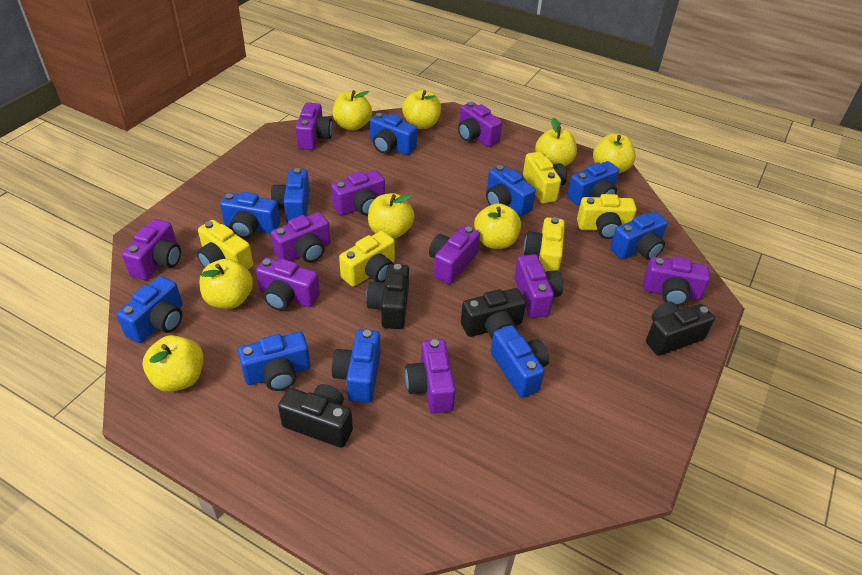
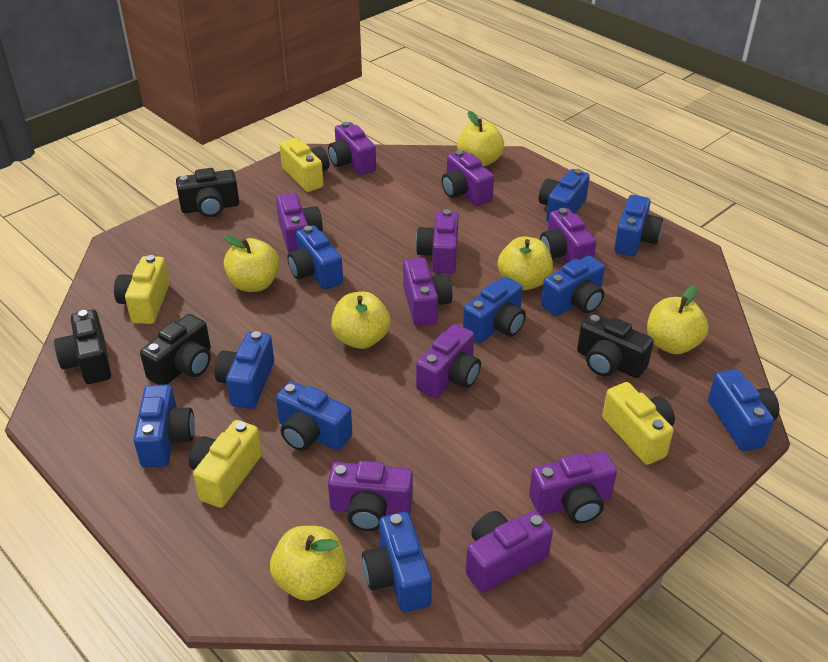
yellow apple: 8 -> 6
yellow camera: 5 -> 4

